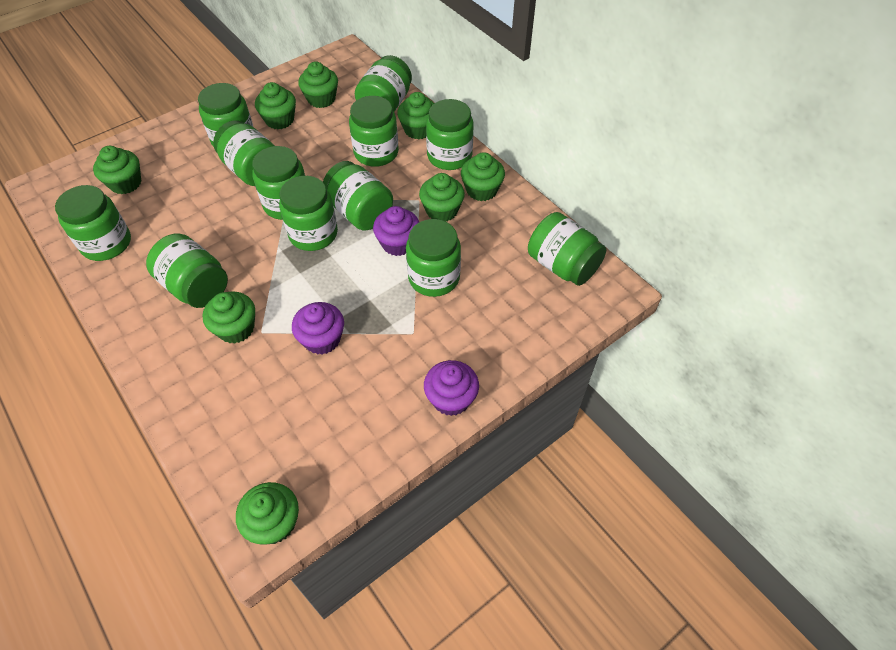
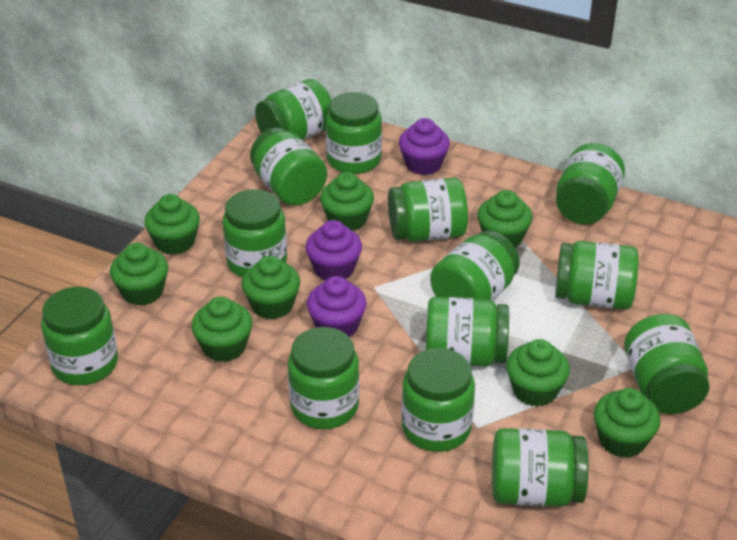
green jar: 12 -> 14

